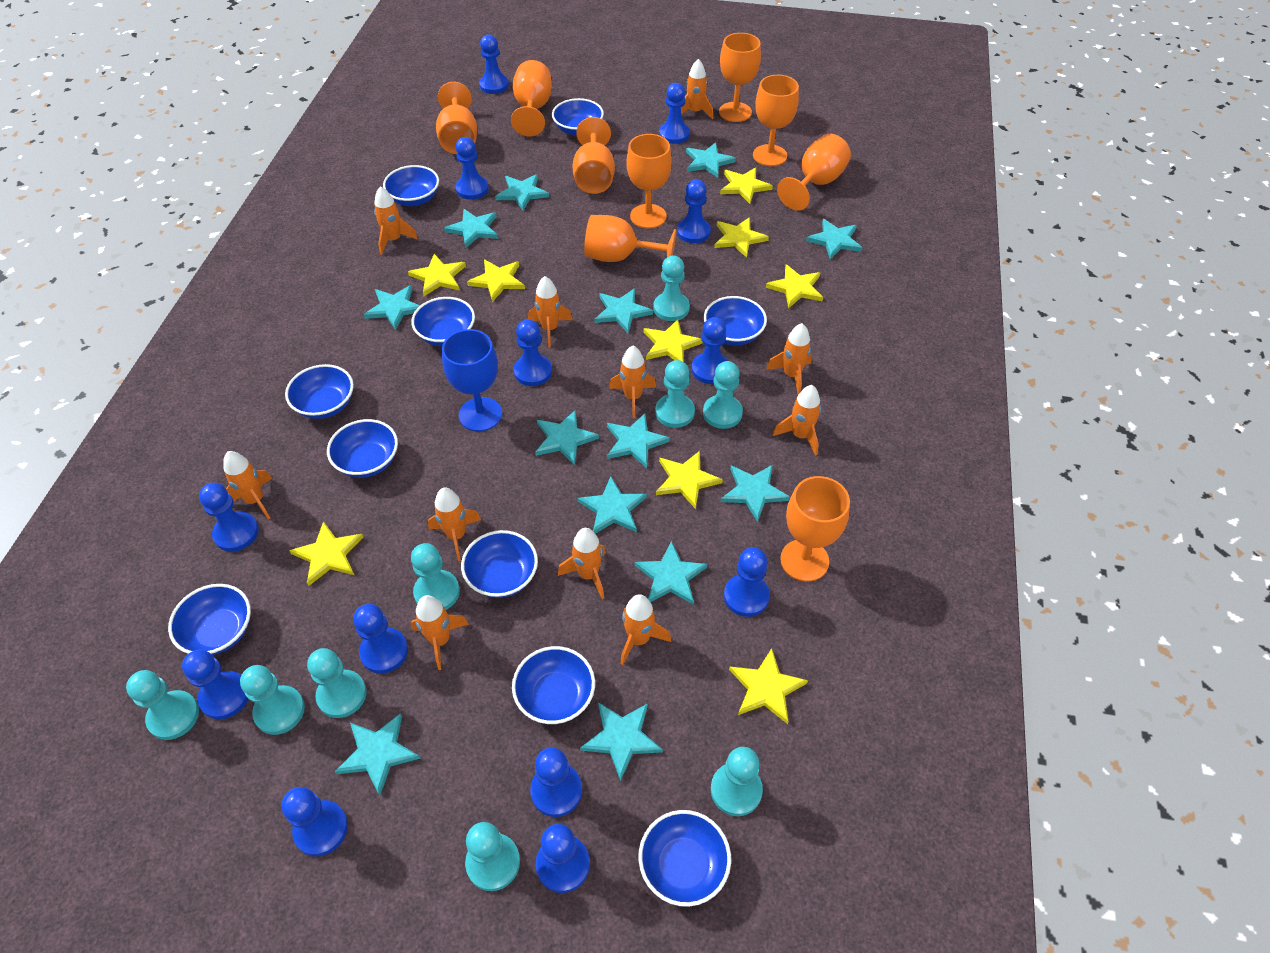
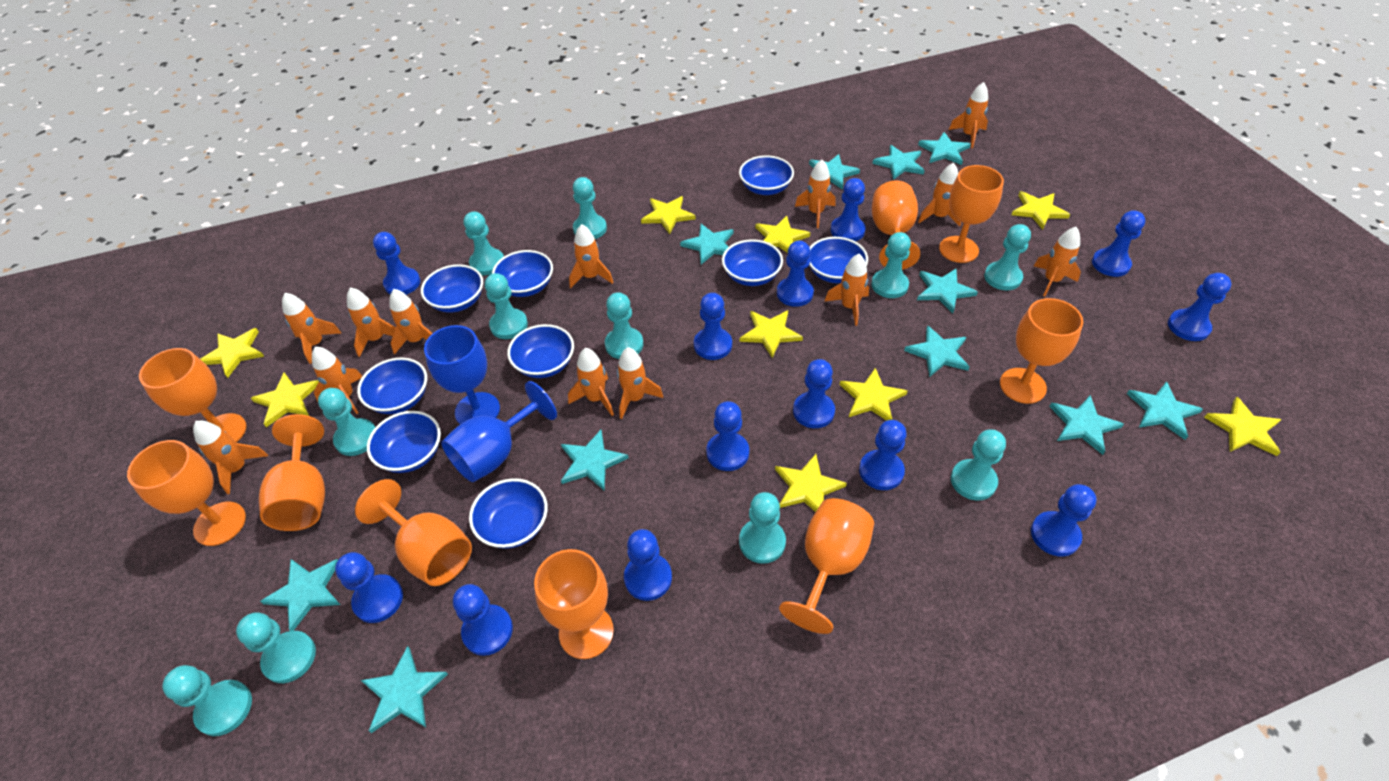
blue bowl: 10 -> 9
blue goblet: 1 -> 2
orange rocket: 11 -> 13
turquoise pawn: 9 -> 11
turquoise star: 13 -> 11

